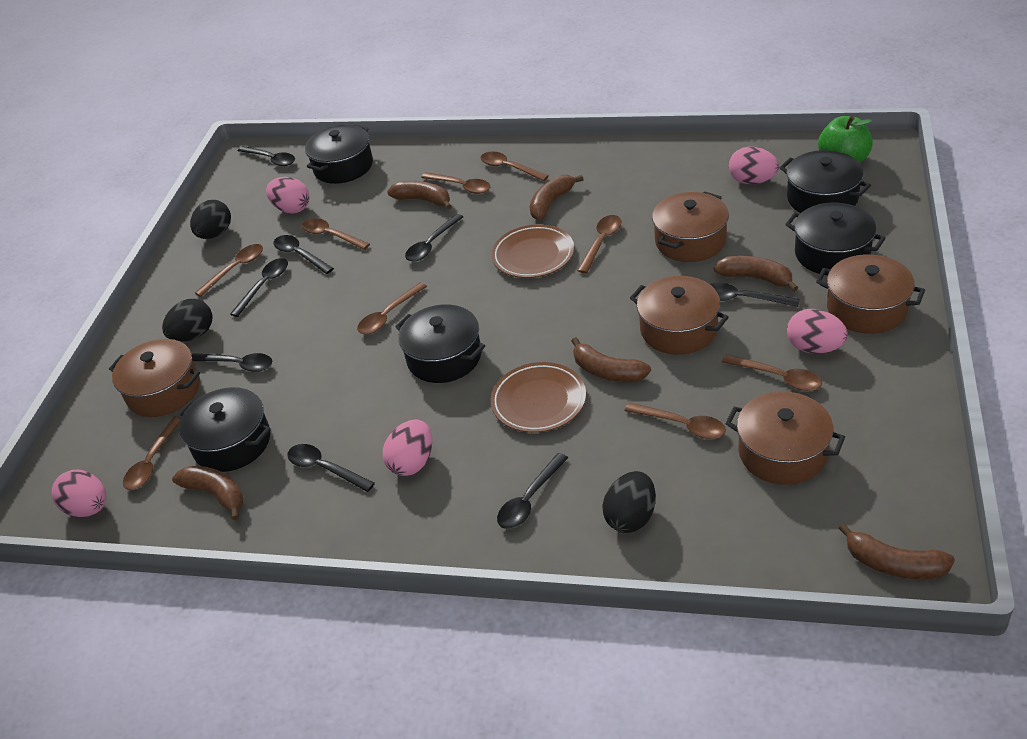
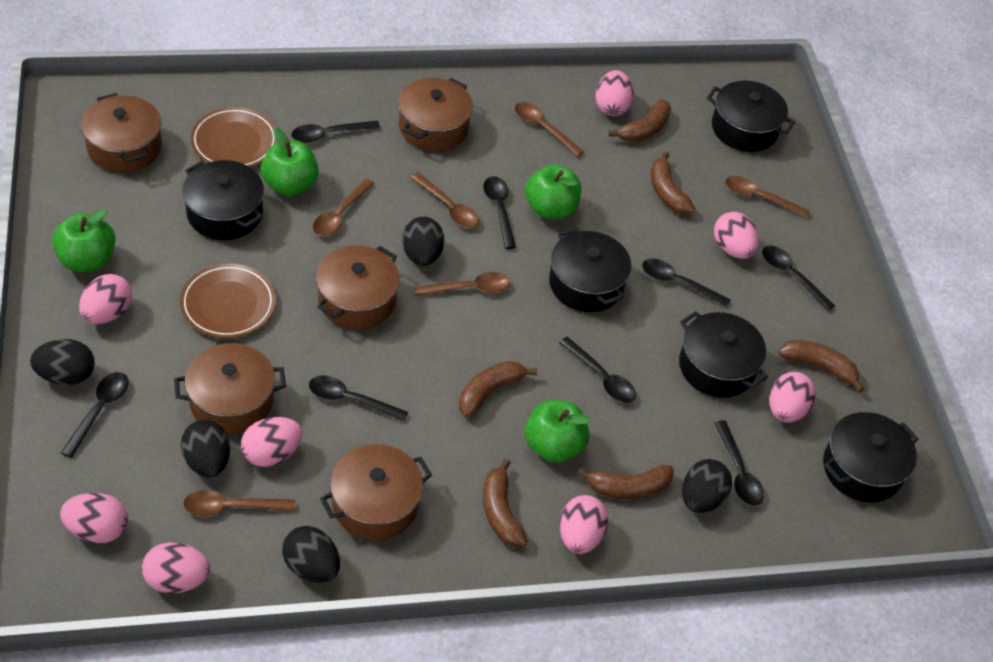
black egg: 3 -> 5
brown spoon: 9 -> 6
green apple: 1 -> 4
pink egg: 5 -> 8

